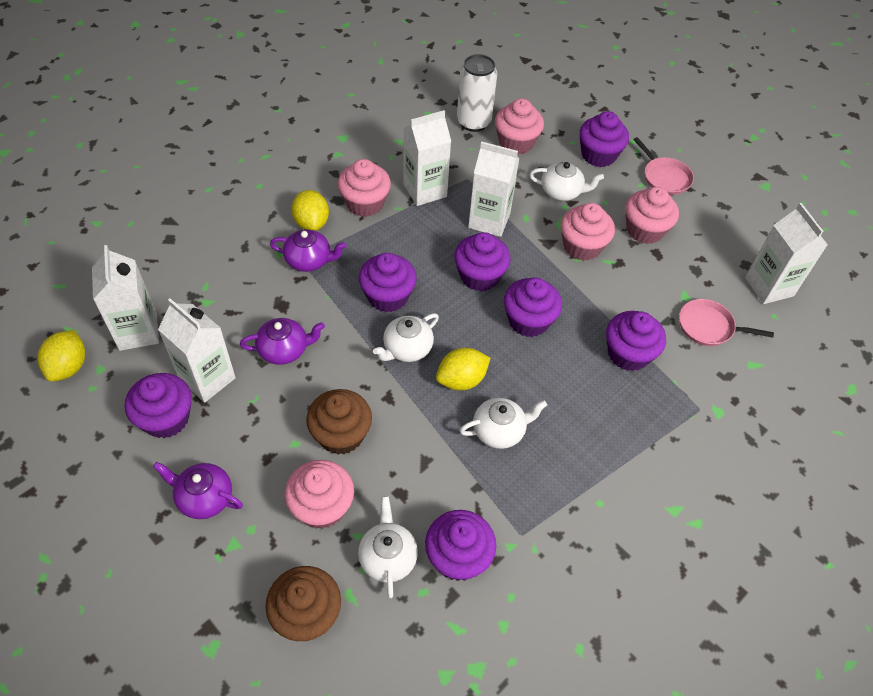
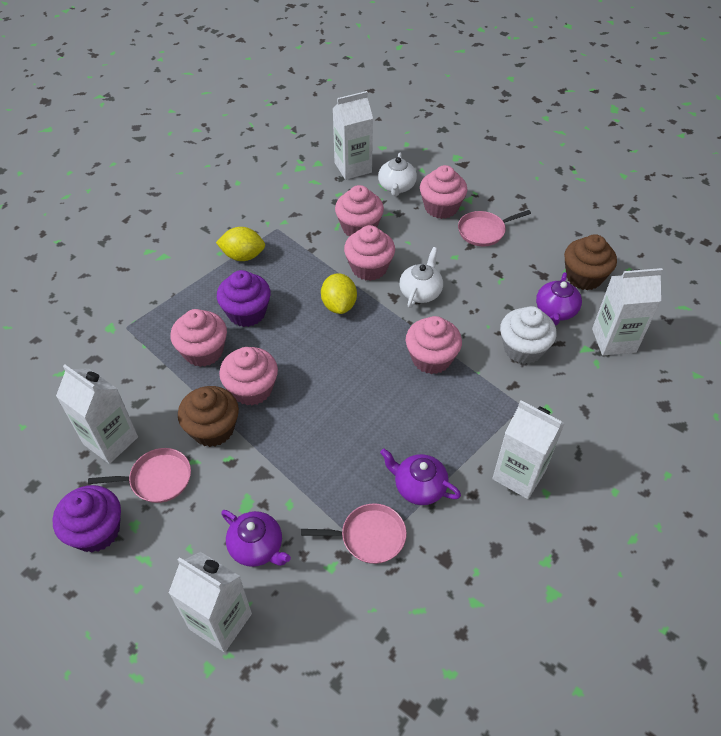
pink cupcake: 5 -> 6
pink pan: 2 -> 3
purple cupcake: 7 -> 2
white can: 1 -> 0
white cupcake: 0 -> 1
white teapot: 4 -> 2
yellow lemon: 3 -> 2

